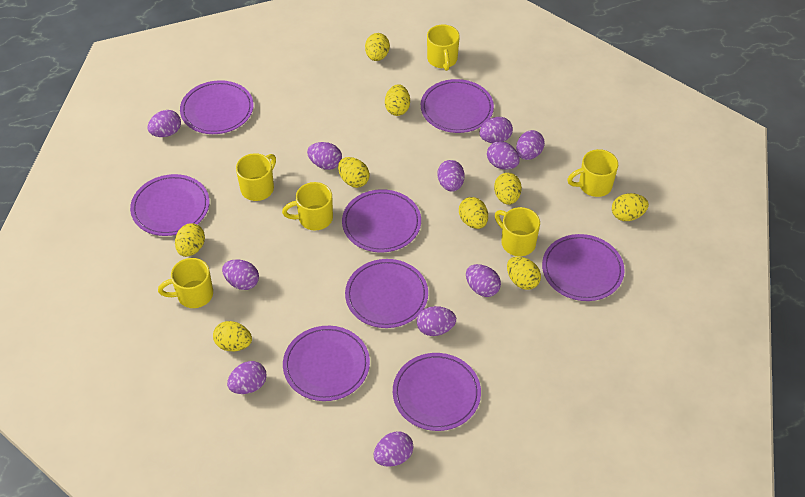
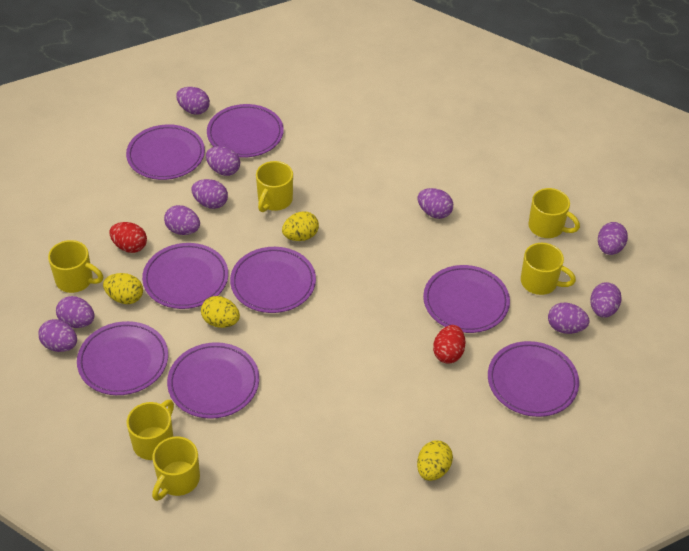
purple egg: 11 -> 10
red egg: 0 -> 2
yellow egg: 9 -> 4

